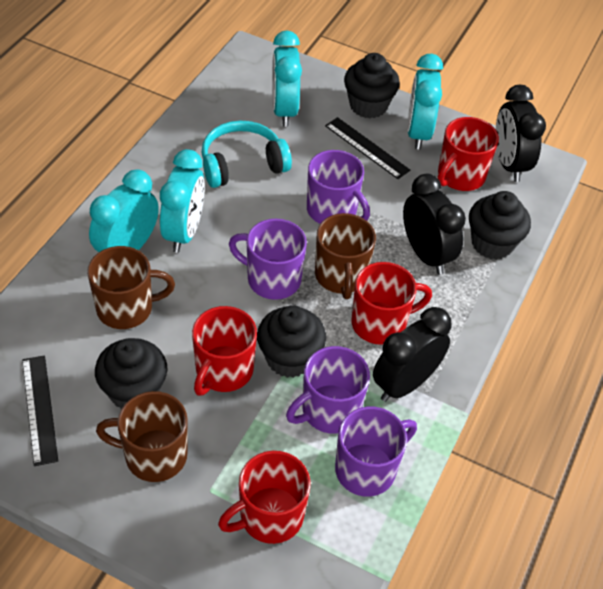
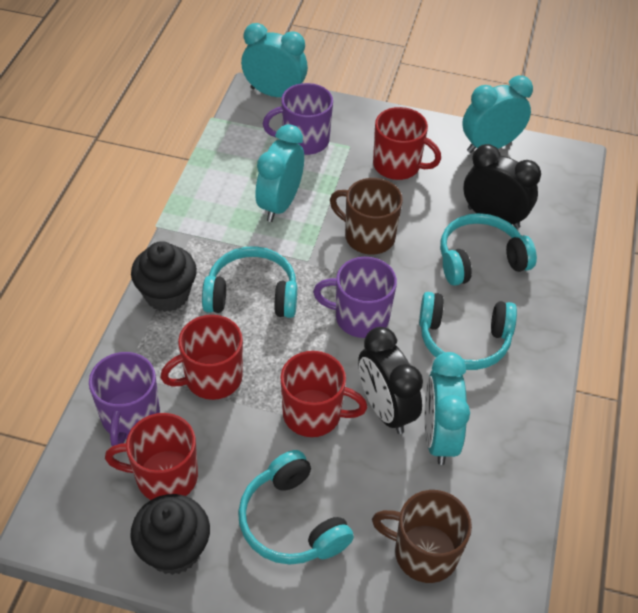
black clock: 3 -> 2
black cupcake: 4 -> 2
black ruler: 2 -> 0
brown mug: 3 -> 2
purple mug: 4 -> 3
turquoise headphones: 1 -> 4

